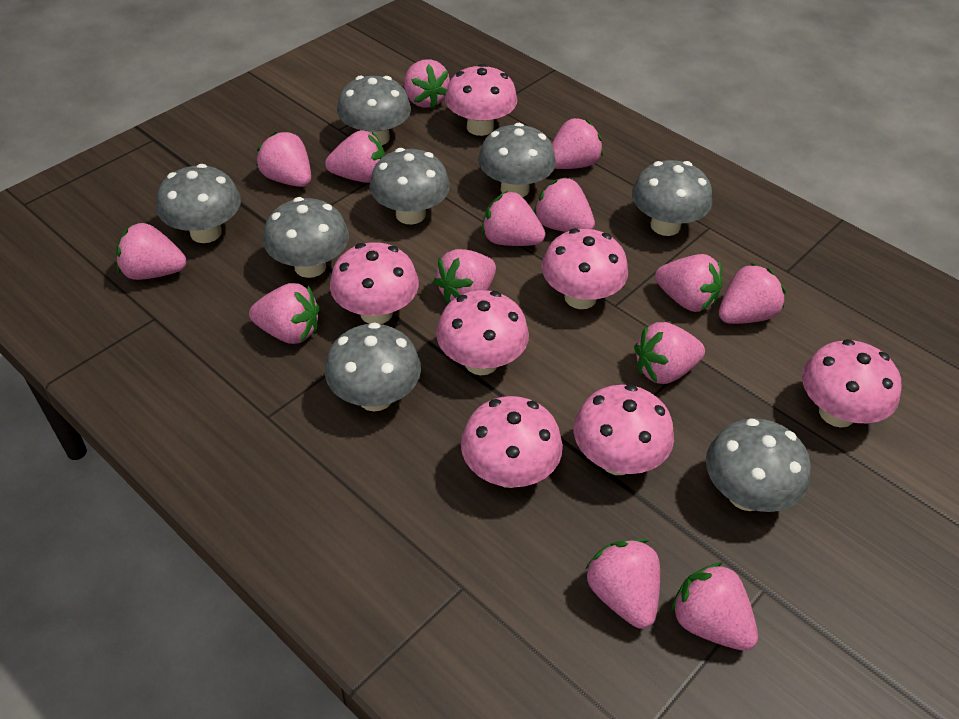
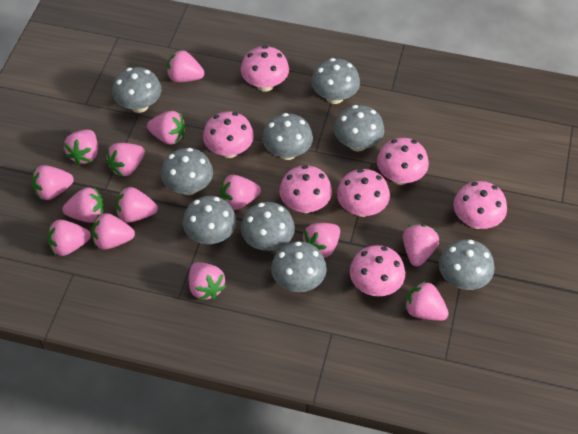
grey mushroom: 8 -> 9

